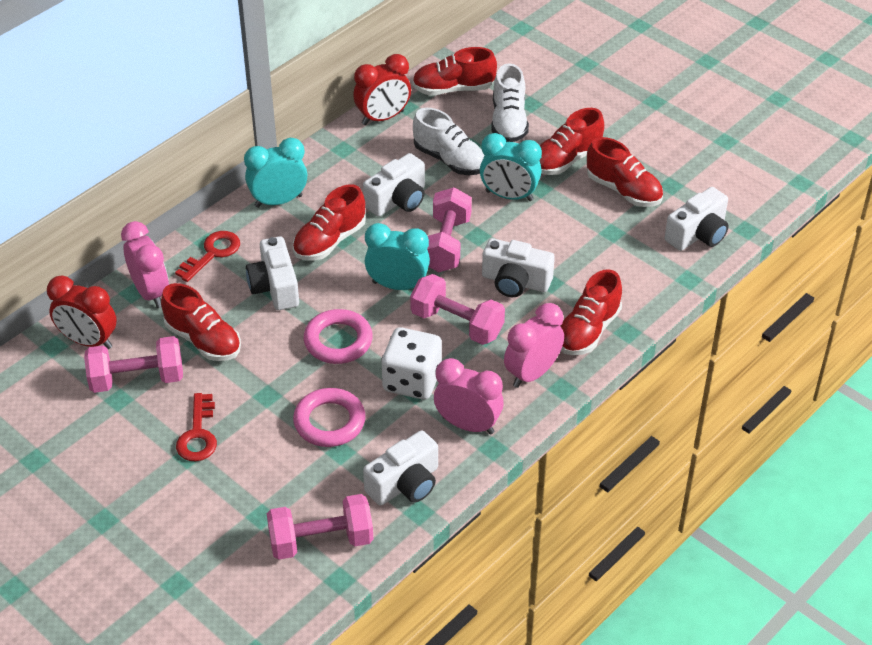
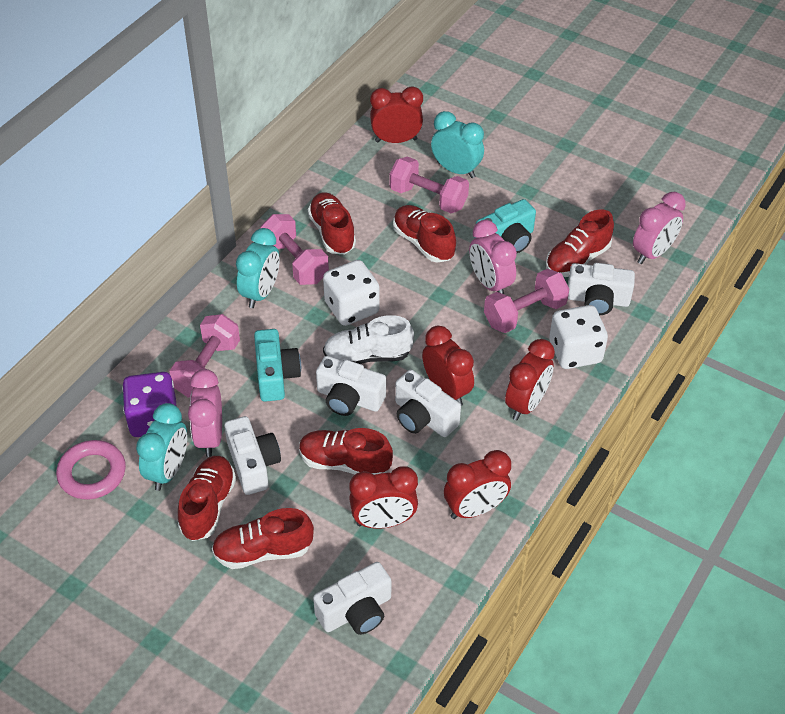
pink ring: 2 -> 1
purple dice: 0 -> 1
red clock: 2 -> 5
red key: 2 -> 0
turquoise camera: 0 -> 2
white dice: 1 -> 2
white shoe: 2 -> 1

